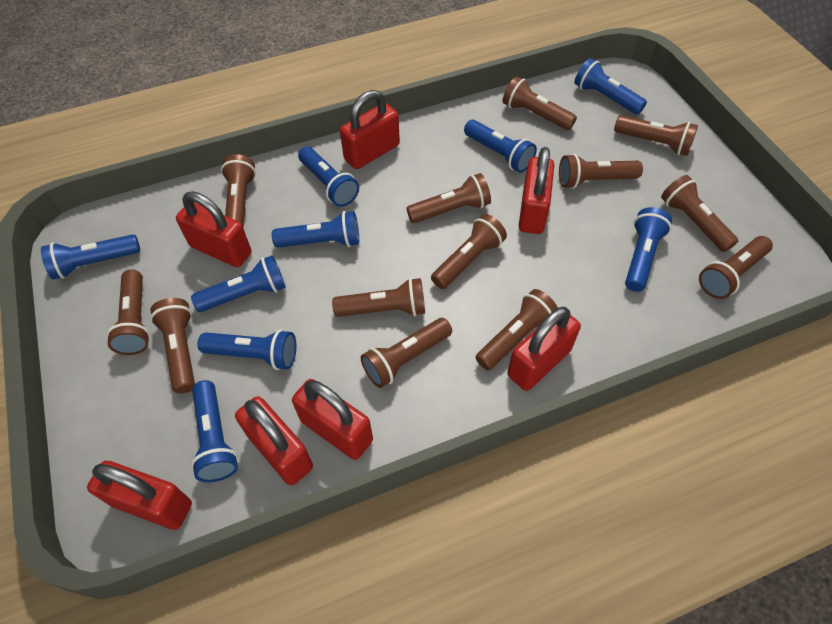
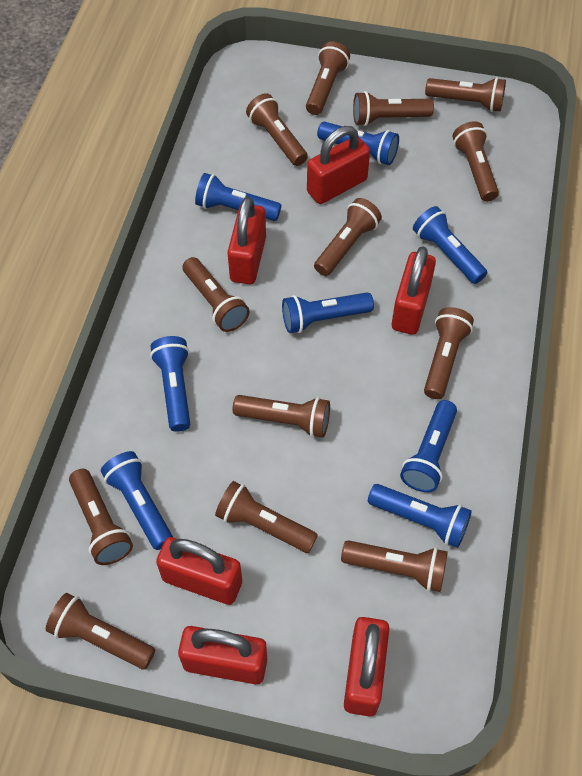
blue flashlight: 9 -> 8
red padlock: 7 -> 6

